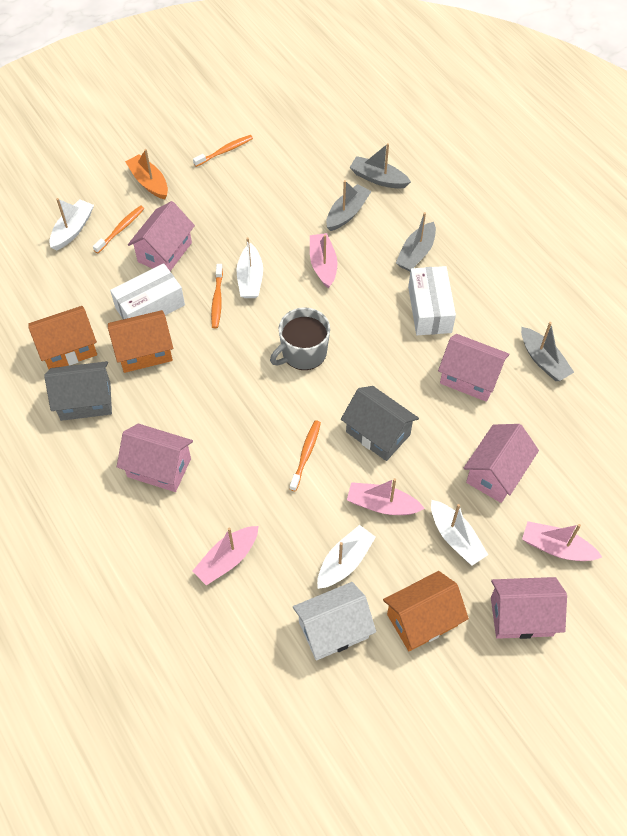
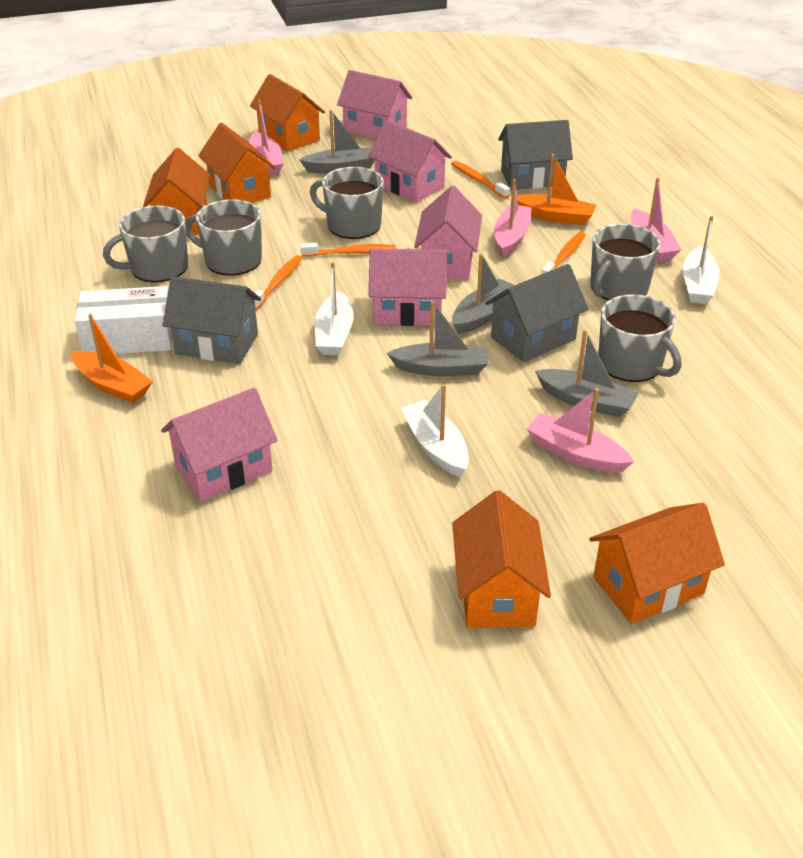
grey house: 2 -> 3
grey mug: 1 -> 5
orange boat: 1 -> 2
orange house: 3 -> 5
white boat: 4 -> 3
white box: 2 -> 1
white house: 1 -> 0

